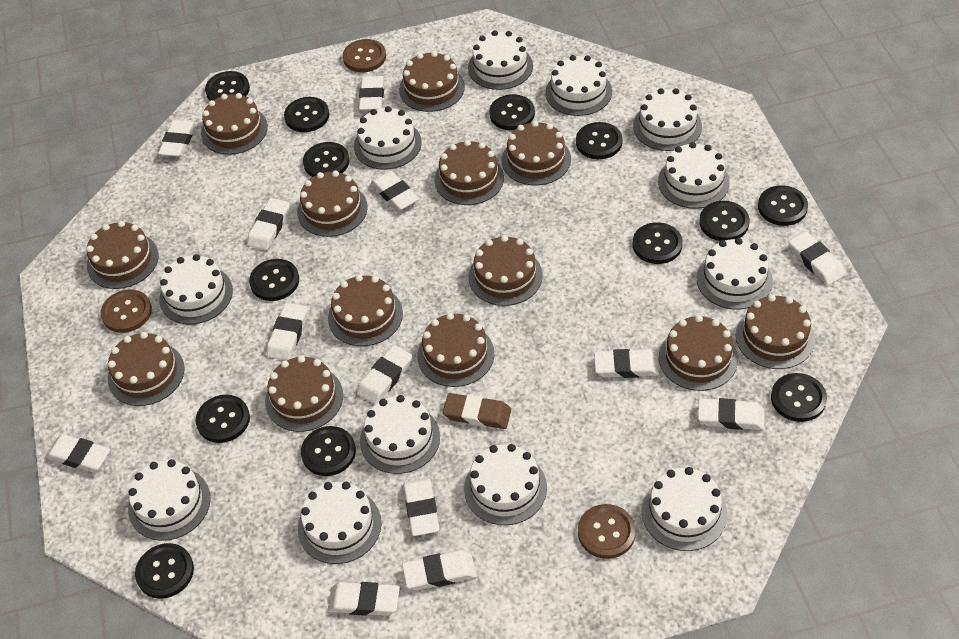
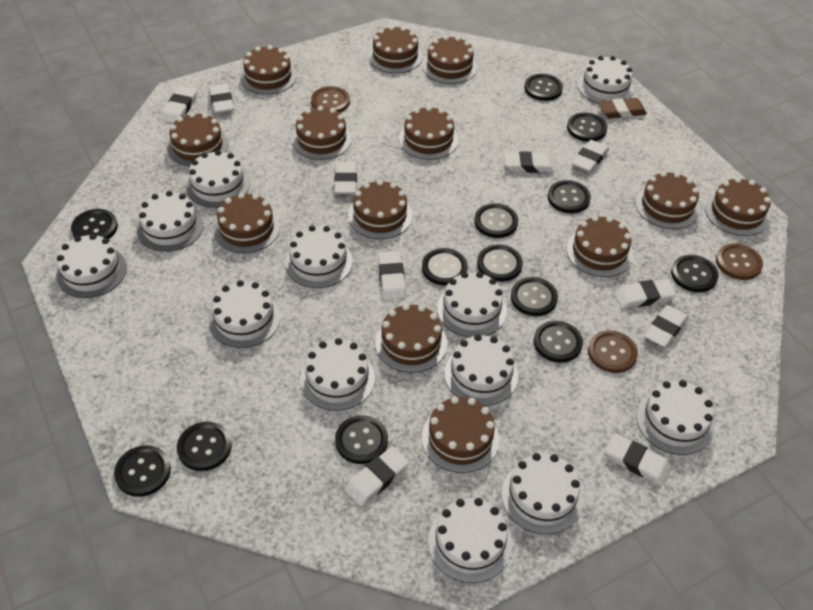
white eraser: 13 -> 10

